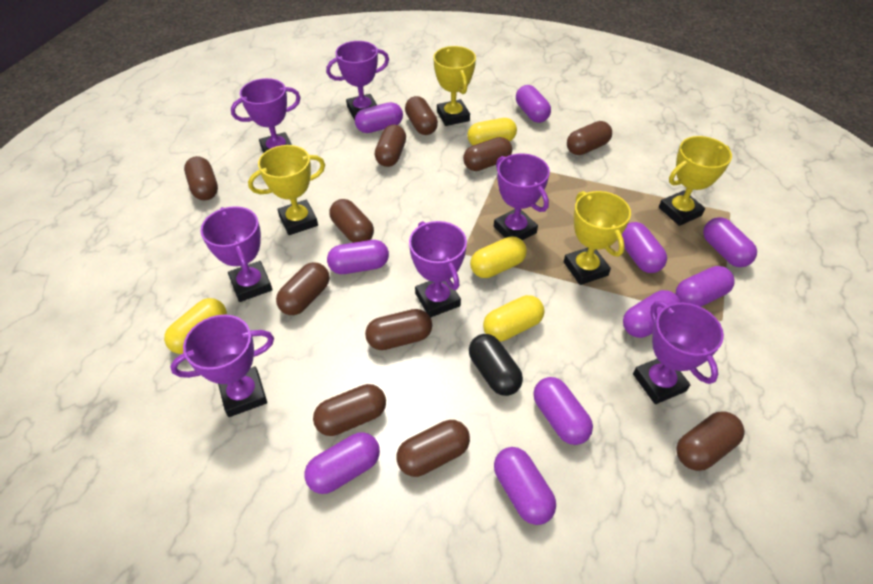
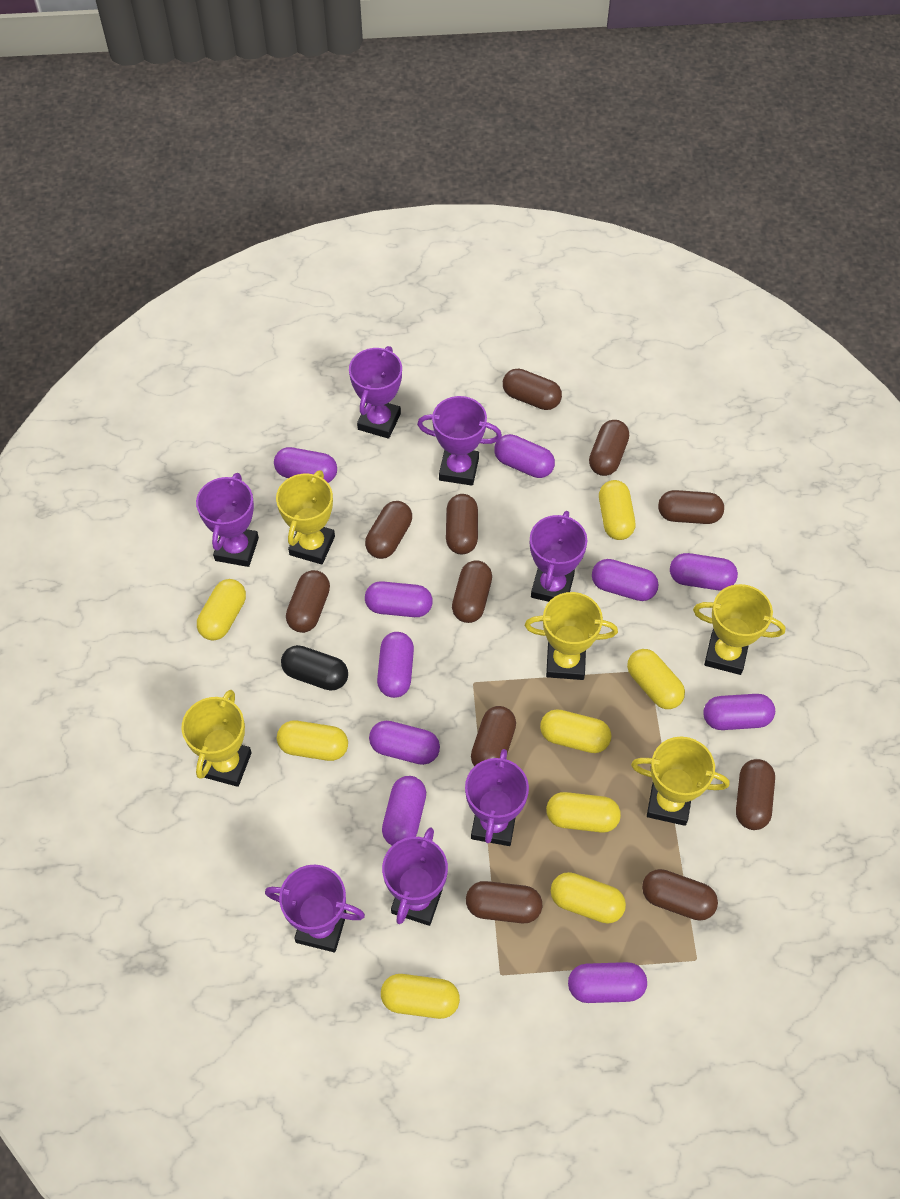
yellow capsule: 4 -> 8
yellow trophy: 4 -> 5

